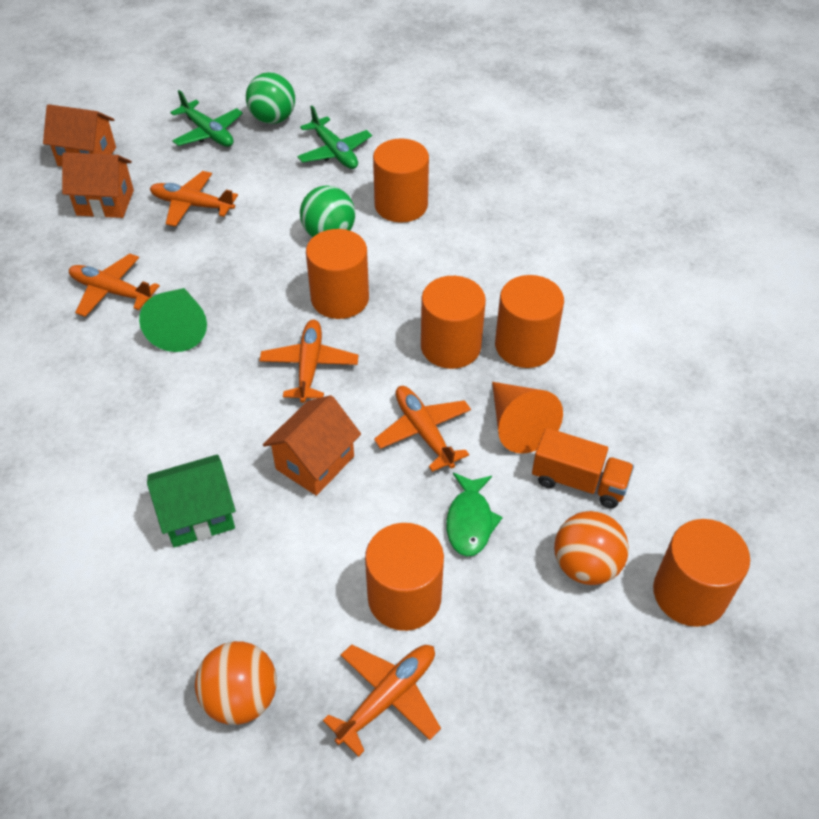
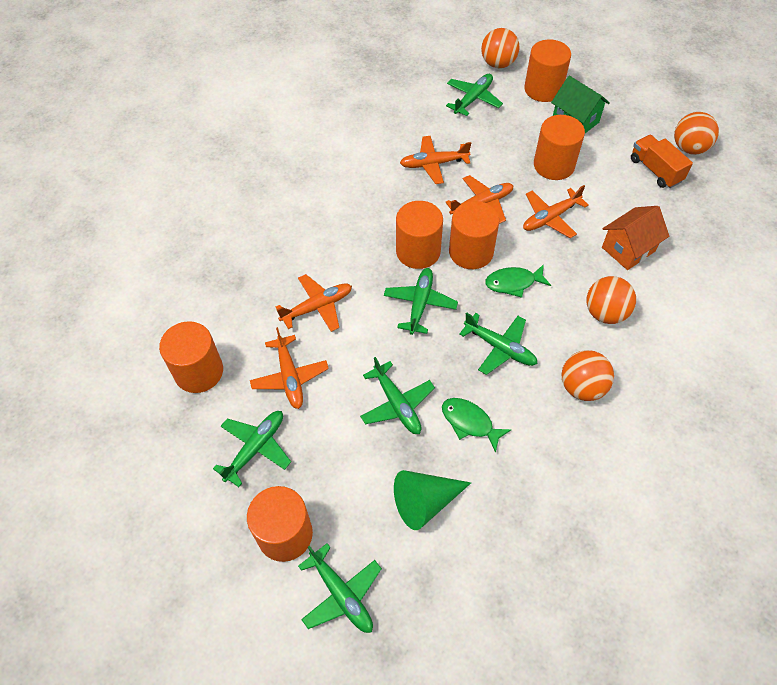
green ball: 2 -> 0
green fish: 1 -> 2
green plane: 2 -> 6
orange ball: 2 -> 4
orange cone: 1 -> 0
orange house: 3 -> 1

